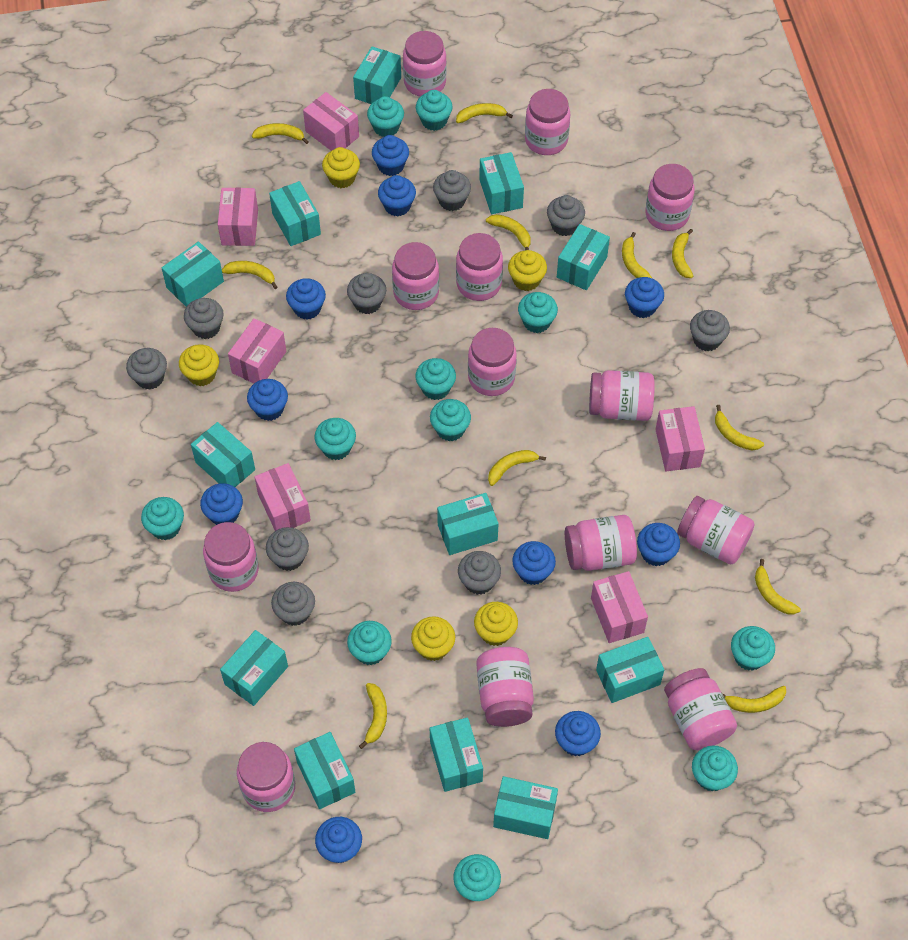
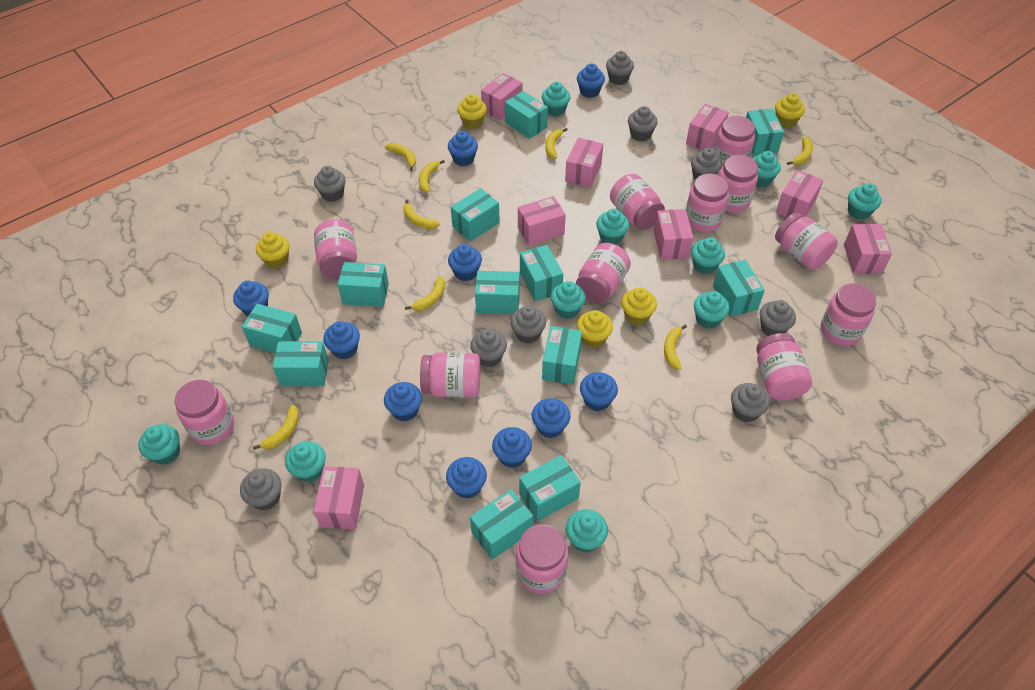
pink box: 6 -> 8
pink jar: 13 -> 12
turquoise cupcake: 11 -> 10
yellow banana: 11 -> 8

